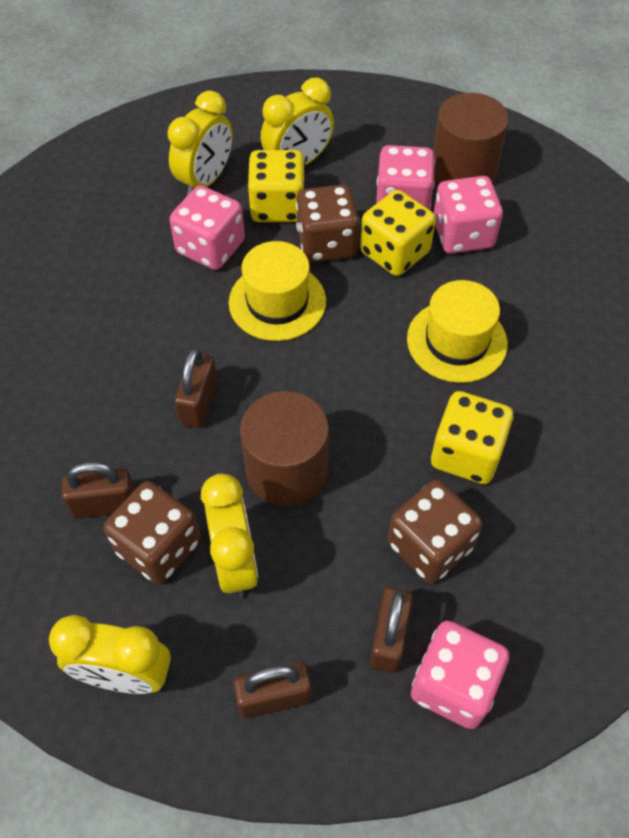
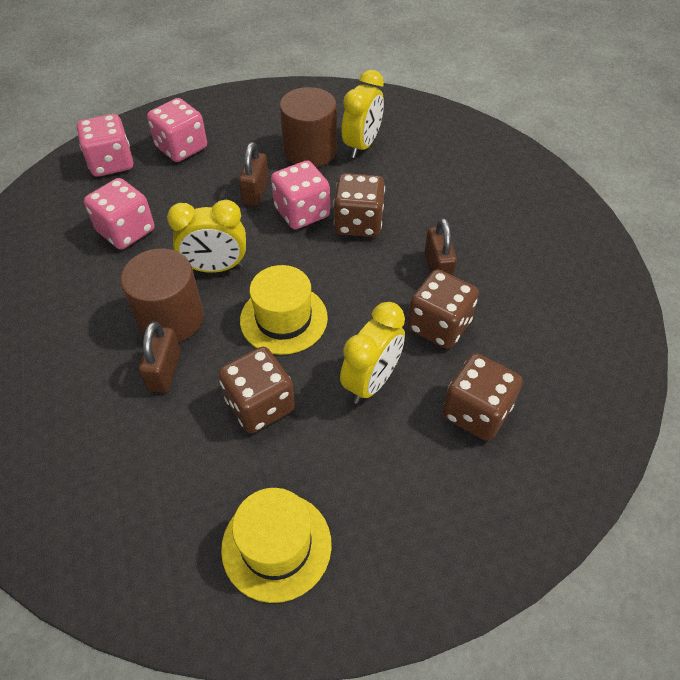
brown dice: 3 -> 4
brown padlock: 4 -> 3
yellow clock: 4 -> 3
yellow dice: 3 -> 0

